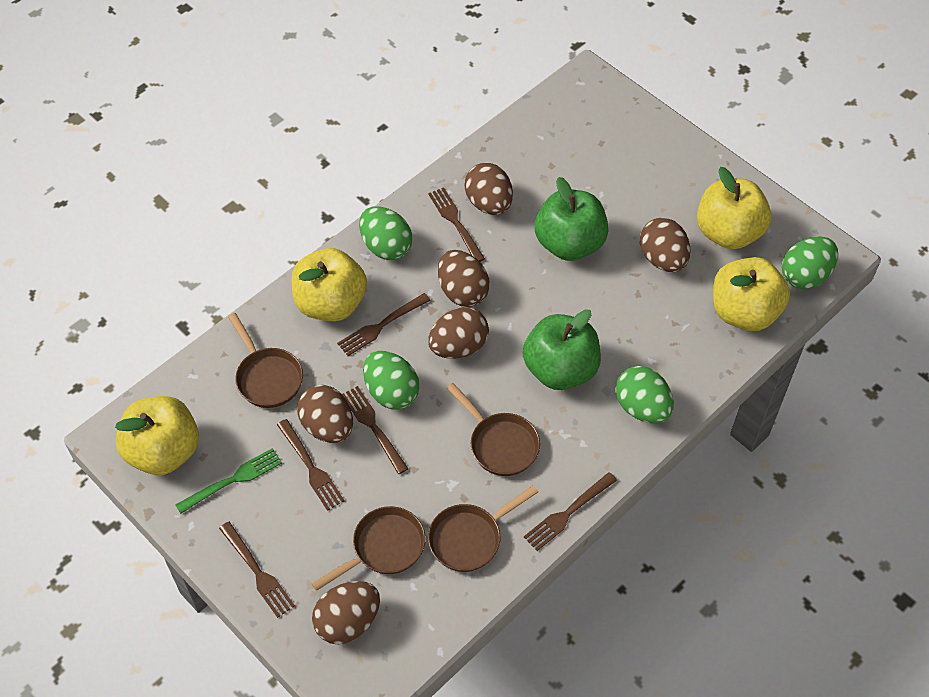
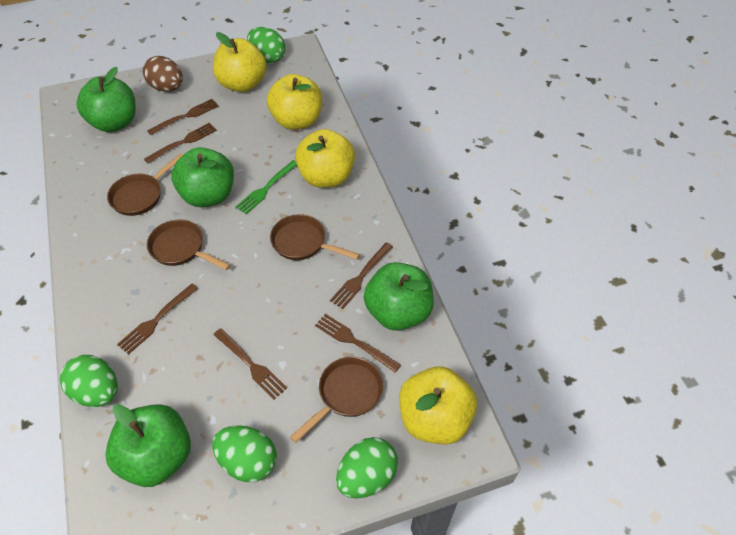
brown egg: 6 -> 1
green apple: 2 -> 4

